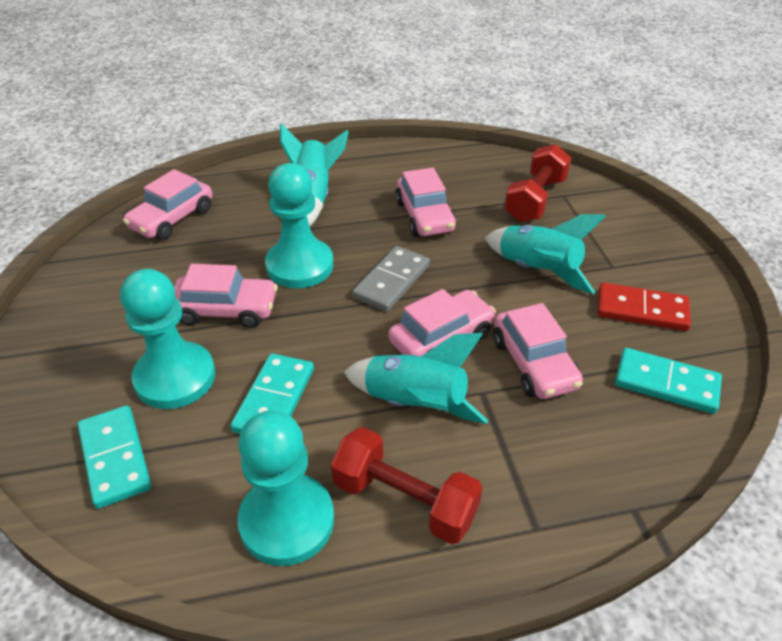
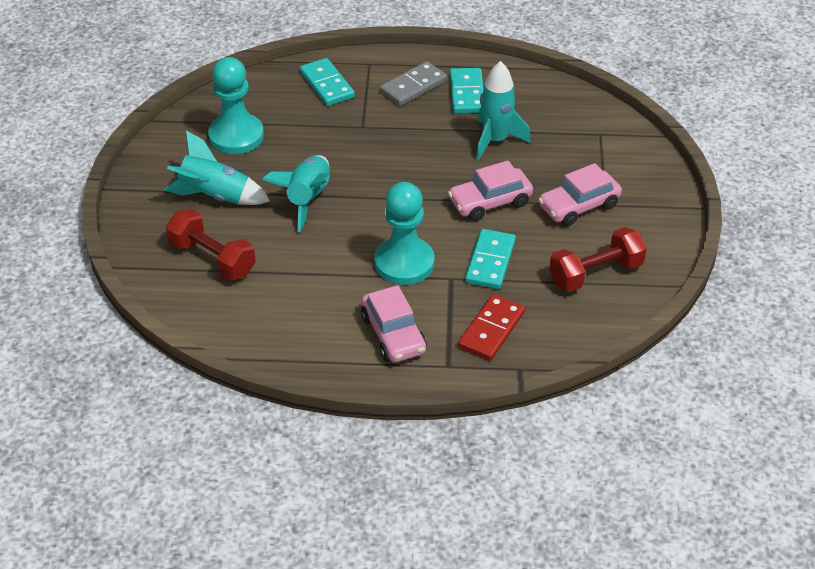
pink car: 5 -> 3
turquoise pawn: 3 -> 2

